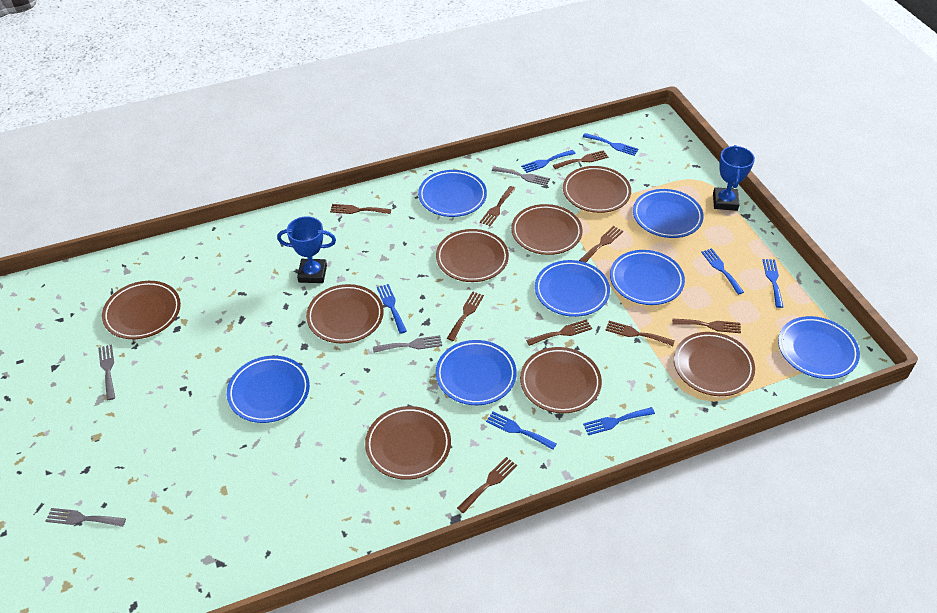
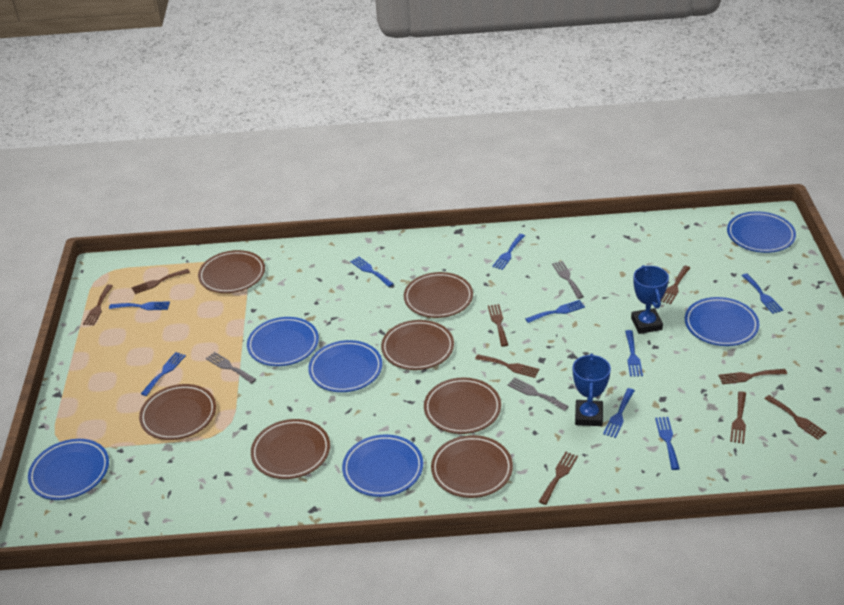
blue fork: 7 -> 9
blue plate: 7 -> 6
brown plate: 8 -> 7
grey fork: 4 -> 3

